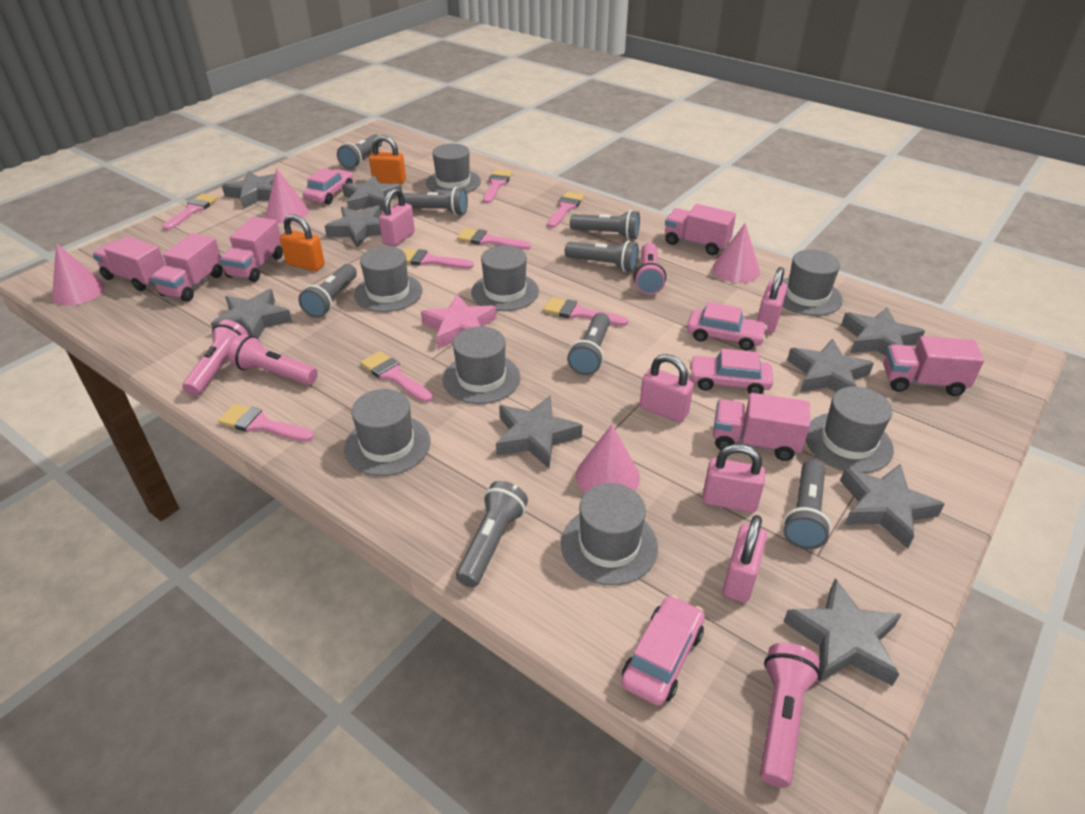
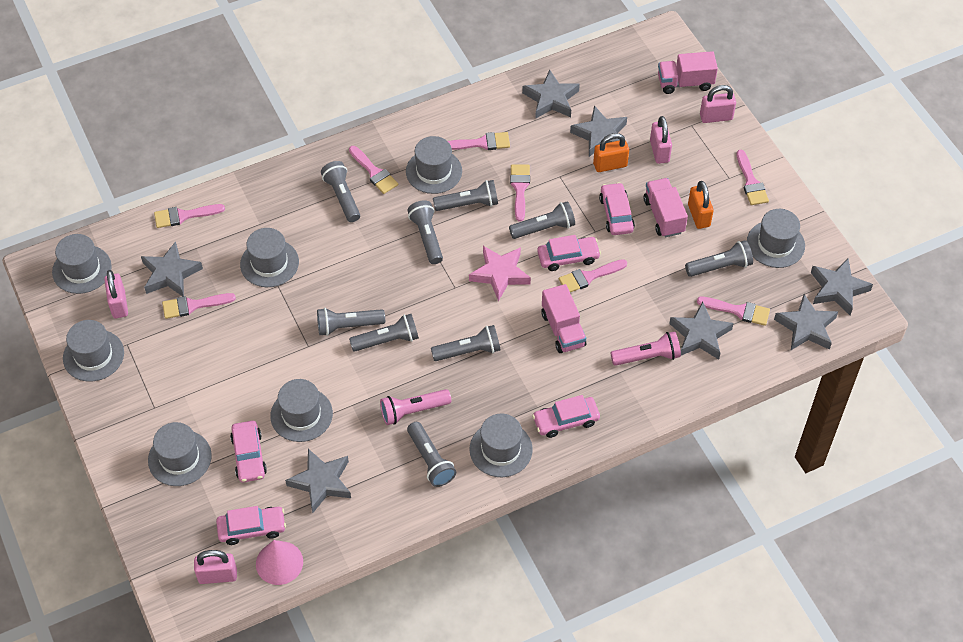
grey flashlight: 8 -> 9
grey star: 9 -> 7
pink car: 4 -> 5
pink cone: 4 -> 1
pink flashlight: 4 -> 2
pink padlock: 5 -> 4
pink truck: 6 -> 3

